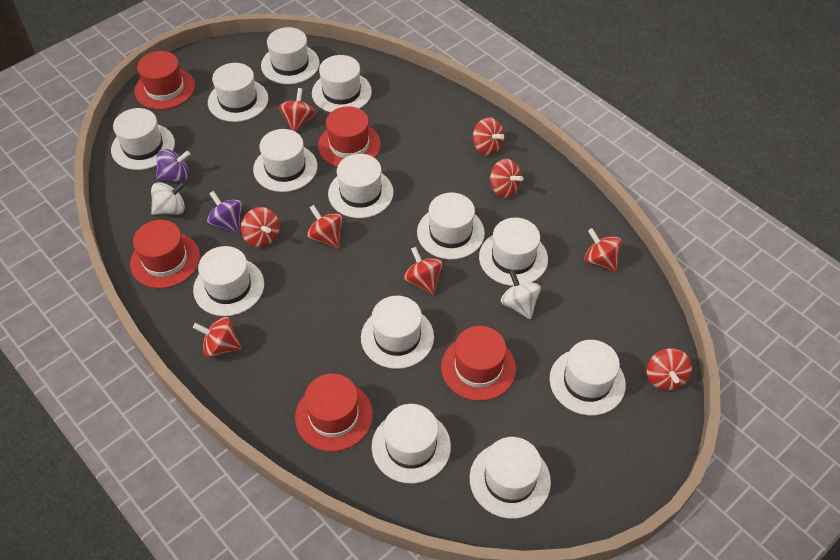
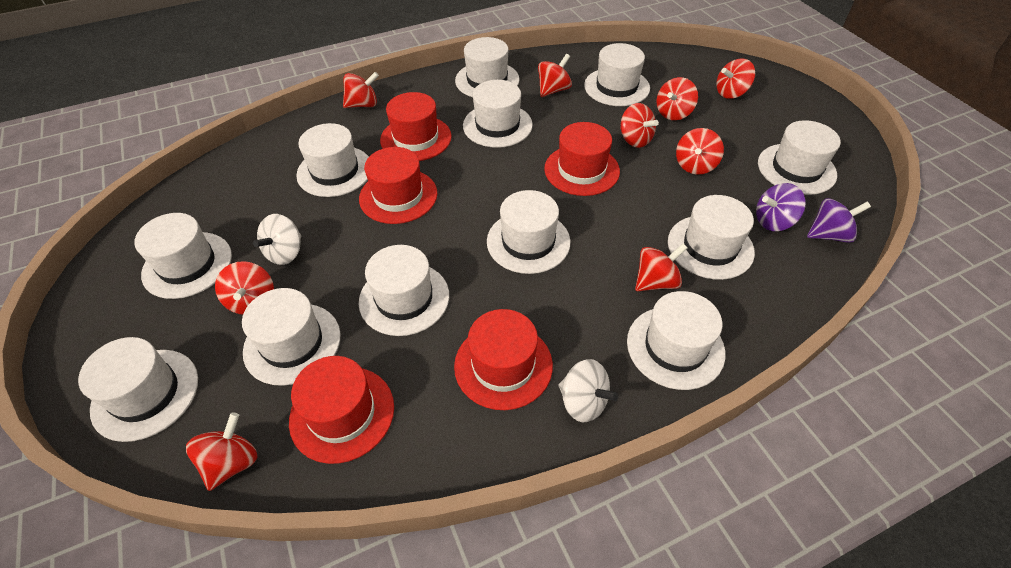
white hat: 13 -> 12

